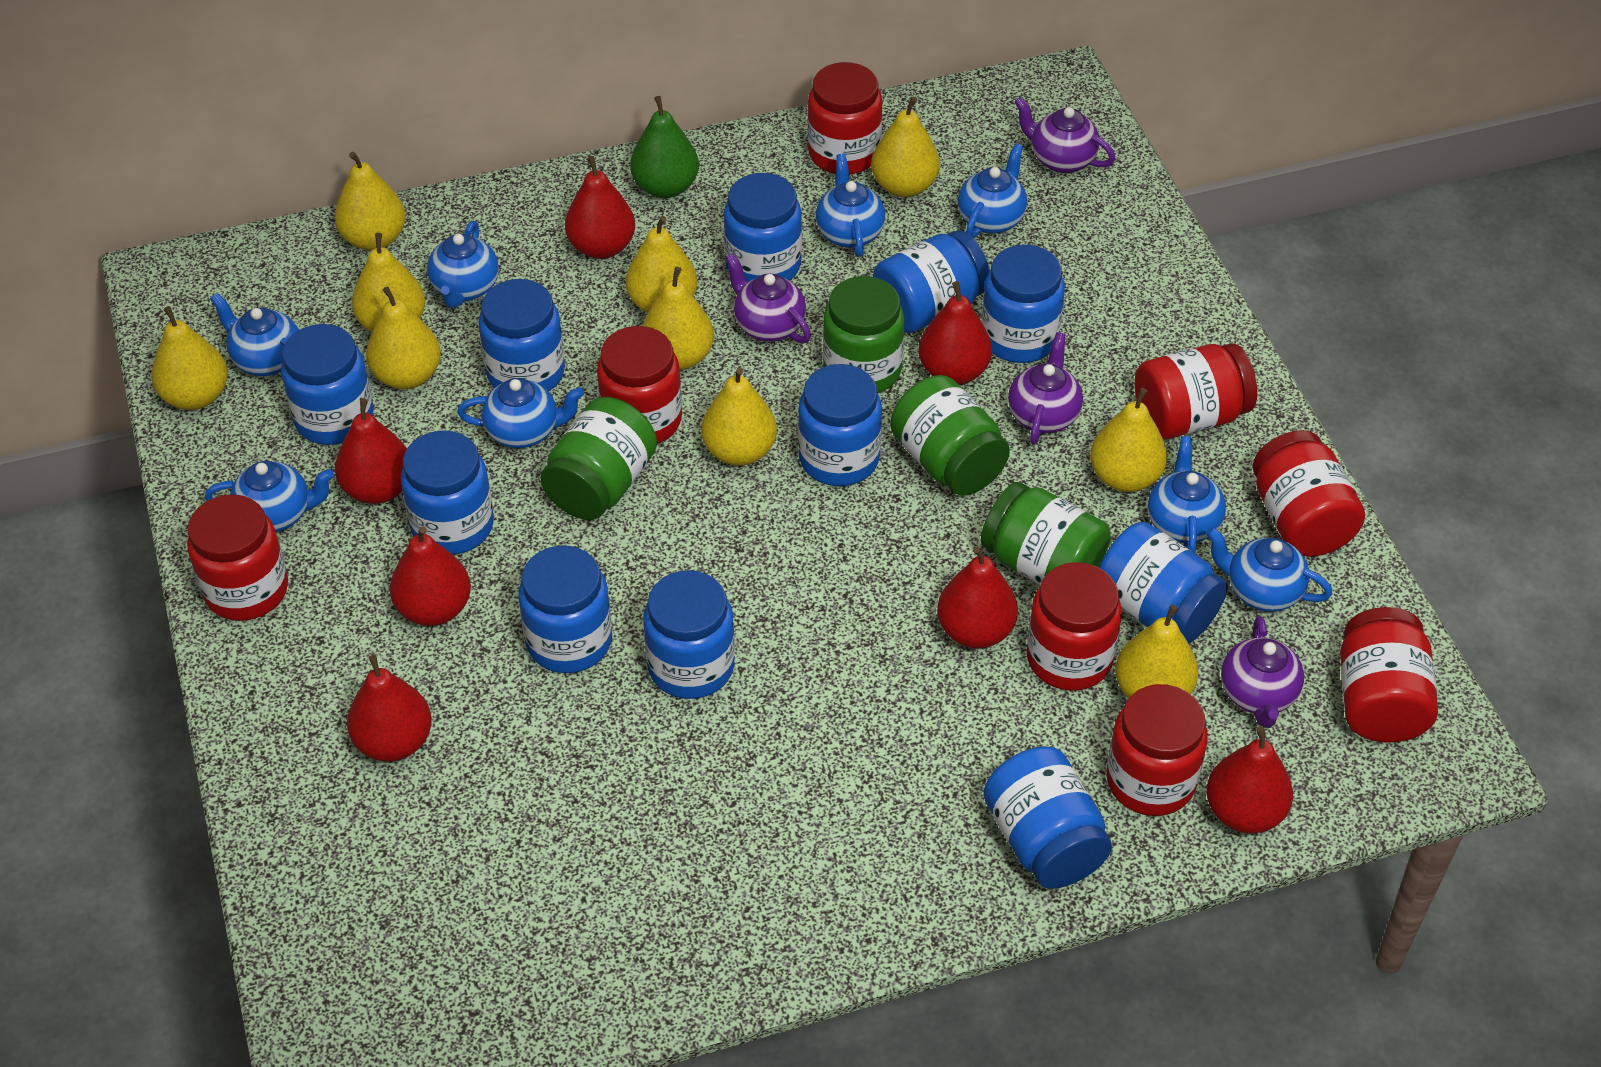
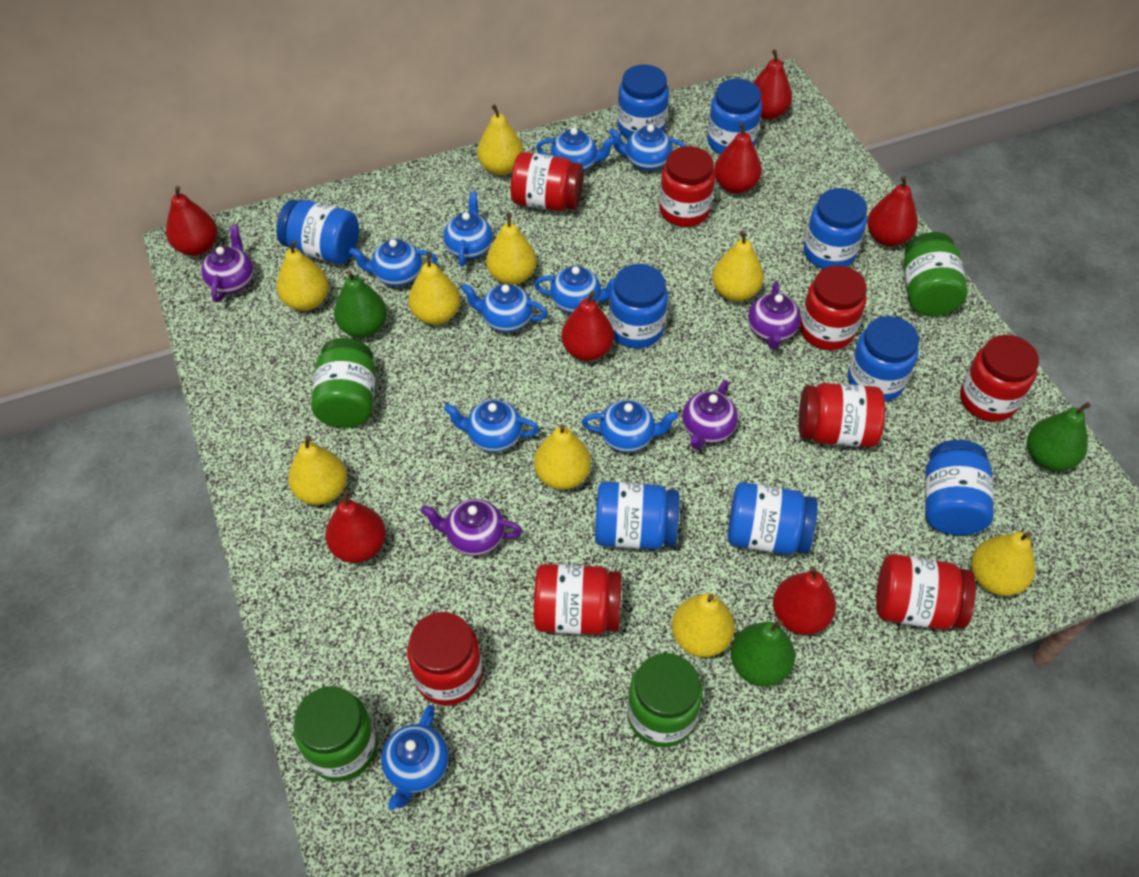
blue jar: 11 -> 9
blue teapot: 8 -> 9
green pear: 1 -> 3
yellow pear: 10 -> 9

